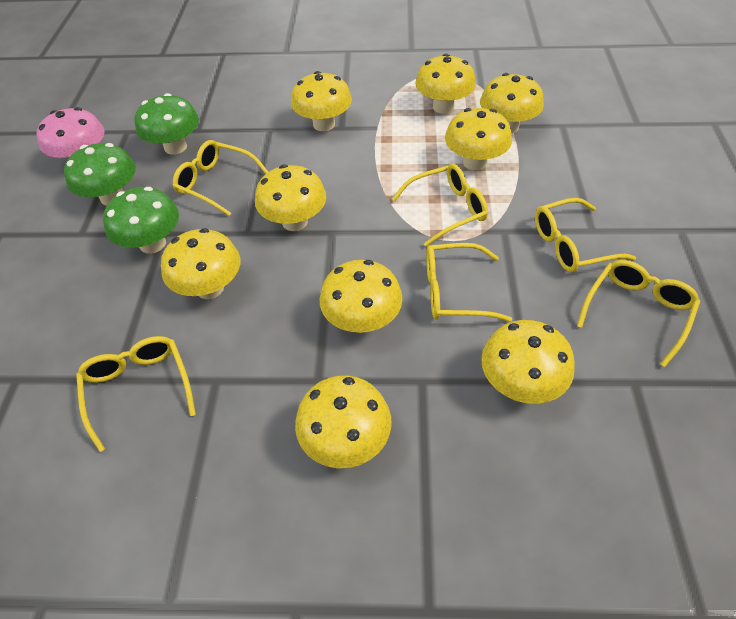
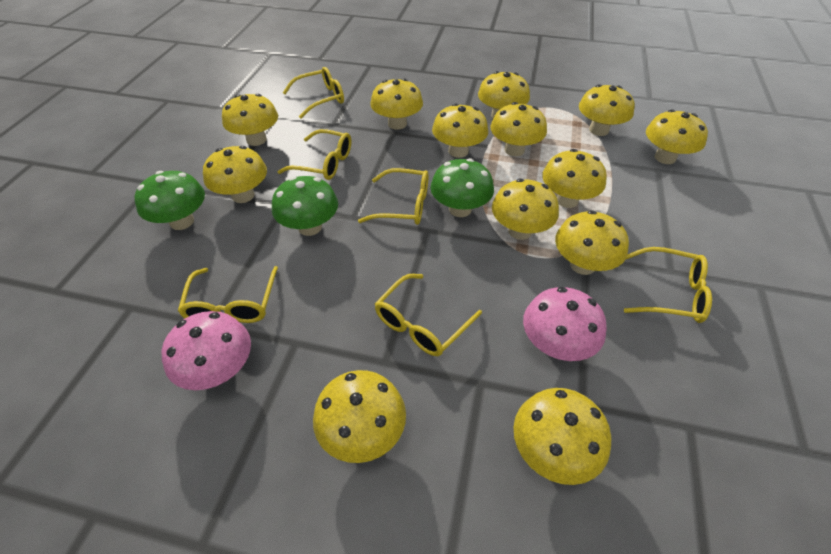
pink mushroom: 1 -> 2
yellow mushroom: 9 -> 13

